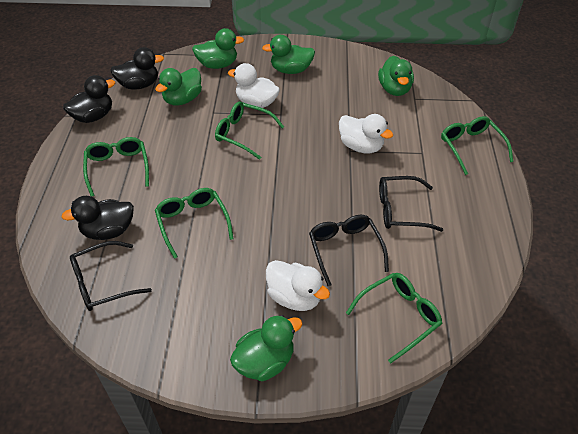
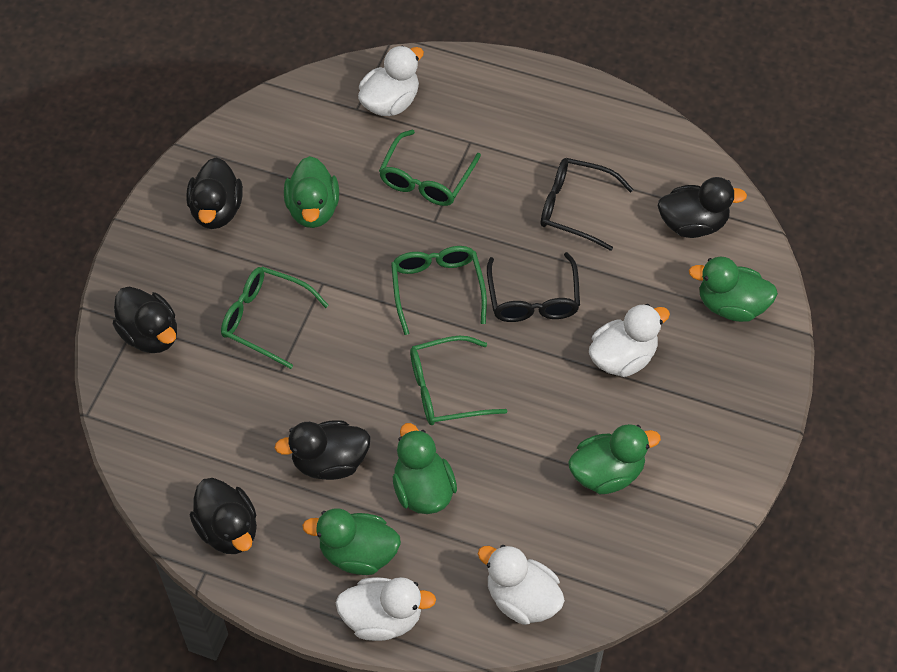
black duck: 3 -> 5
black glasses: 3 -> 2
green glasses: 5 -> 4
white duck: 3 -> 4

